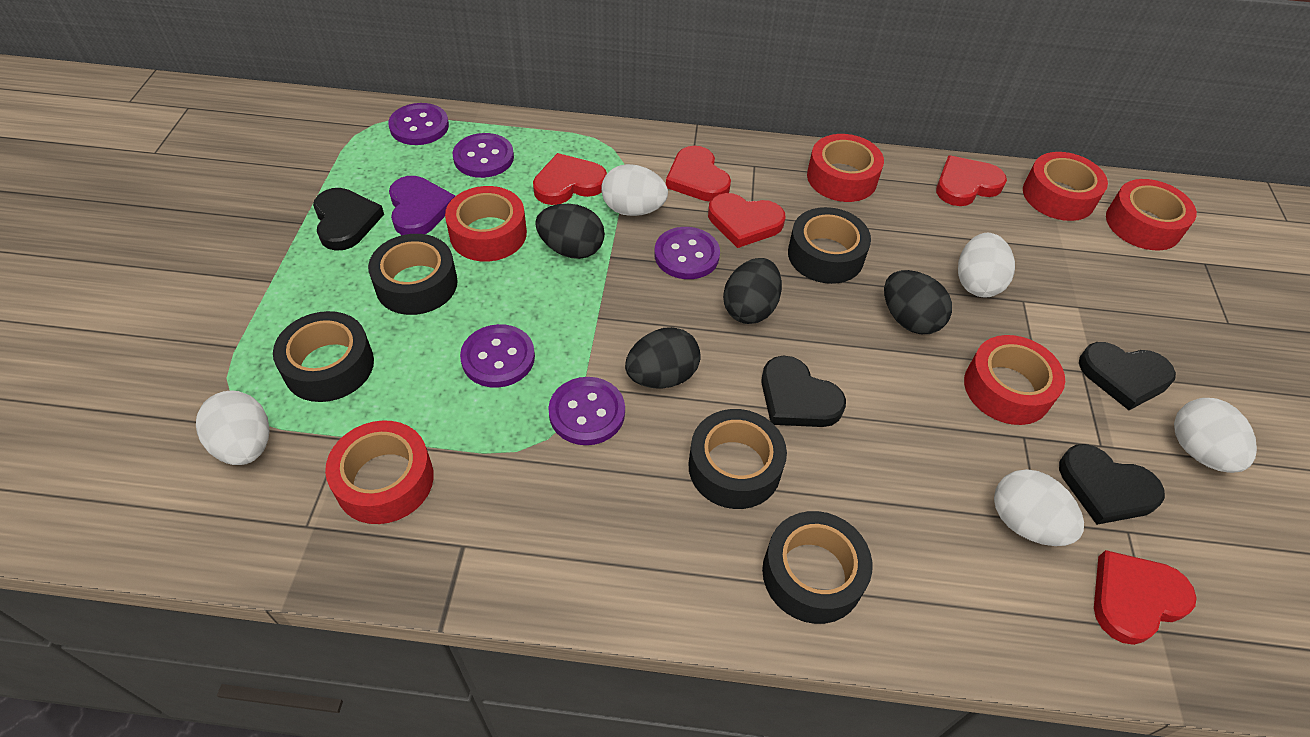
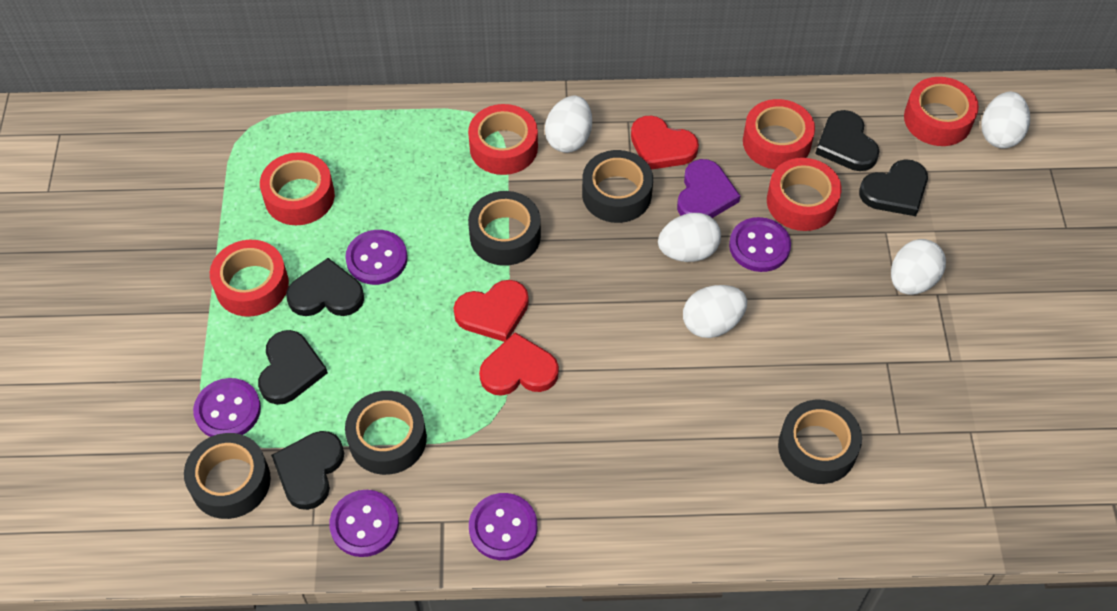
black egg: 4 -> 0
black heart: 4 -> 5
red heart: 5 -> 3

